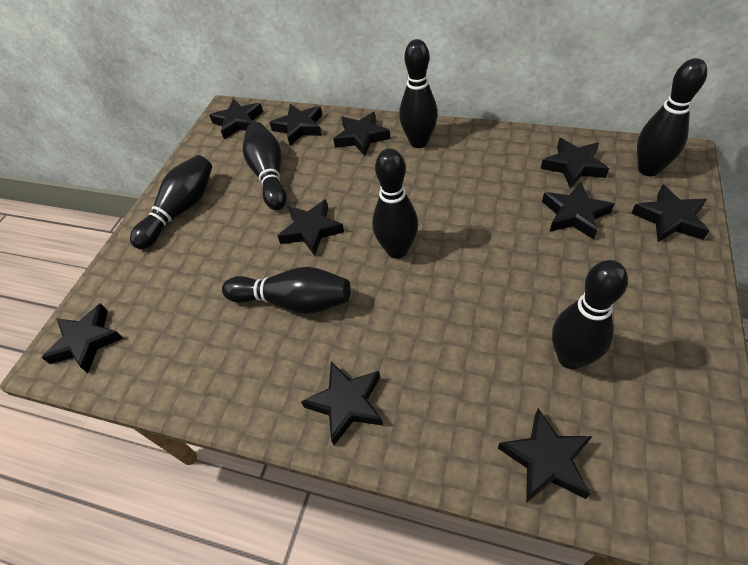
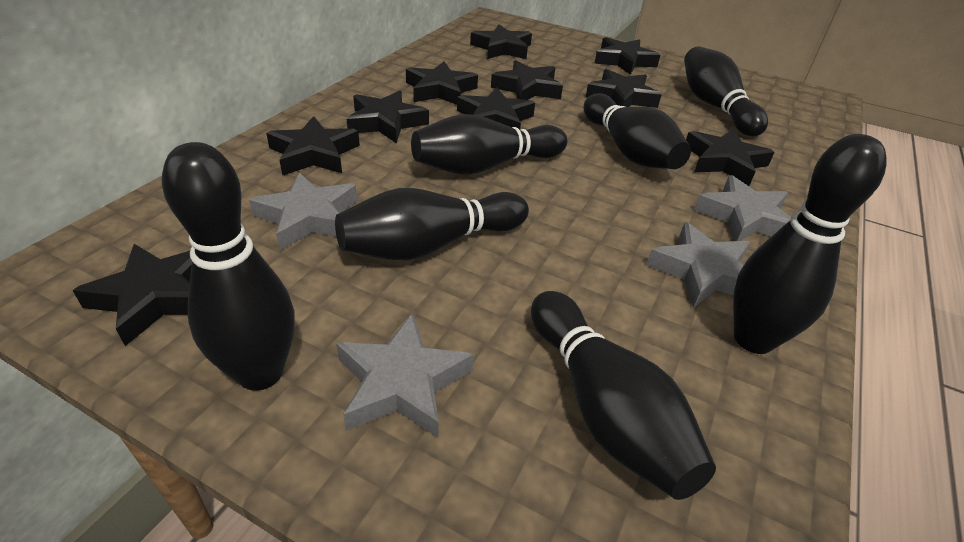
grey star: 0 -> 4

